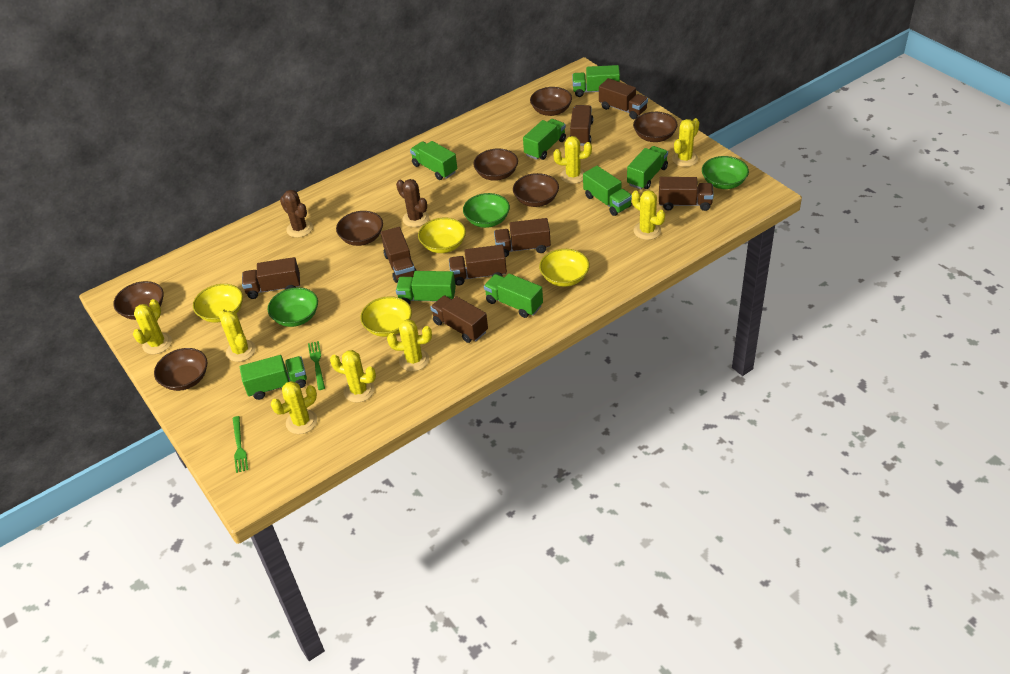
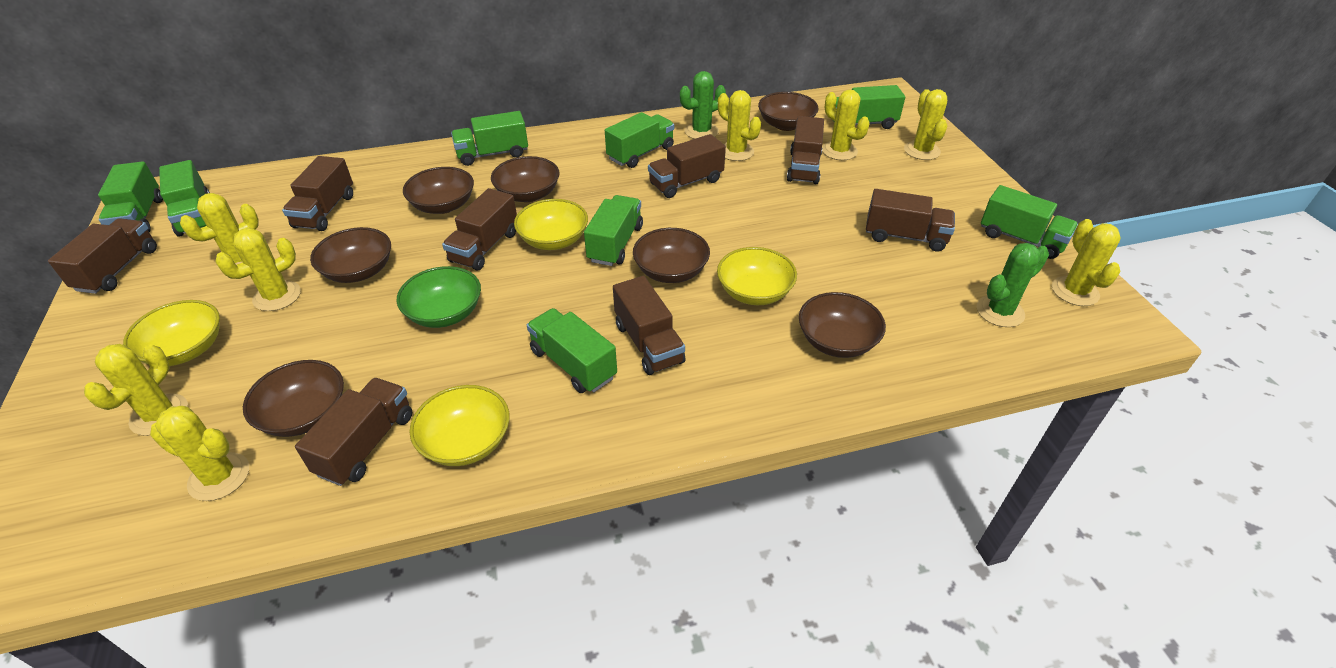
brown cactus: 2 -> 0
green bowl: 3 -> 1
green cactus: 0 -> 2
green fork: 2 -> 0

